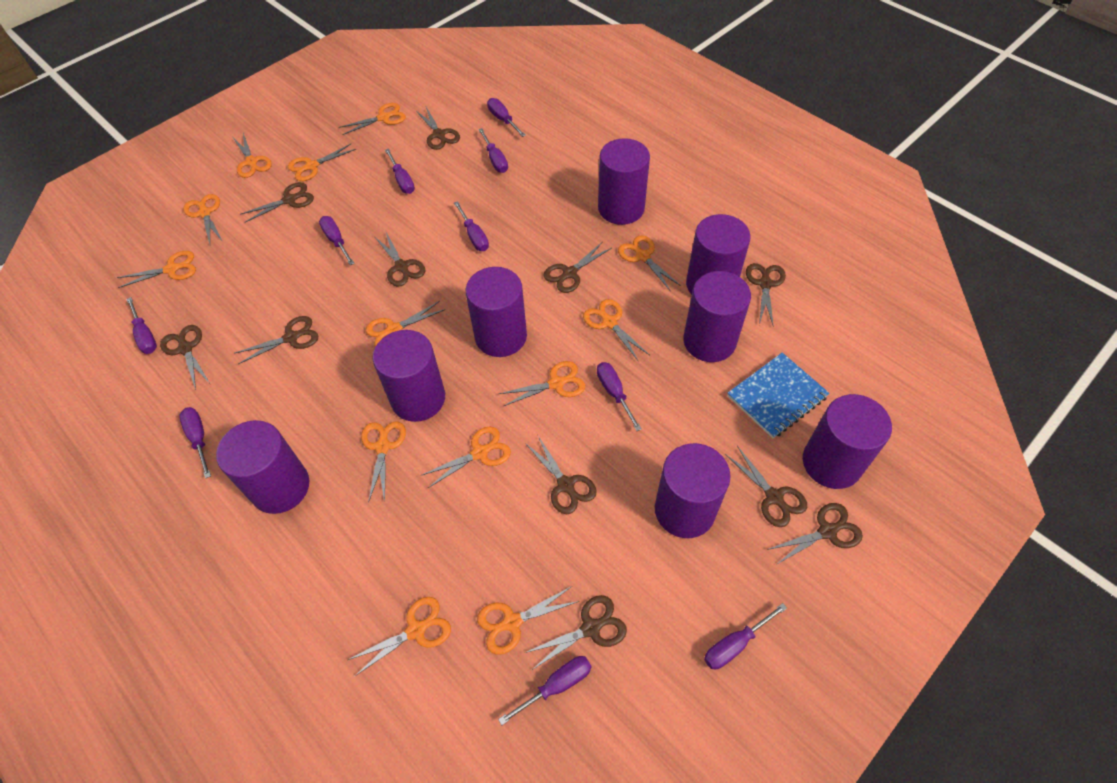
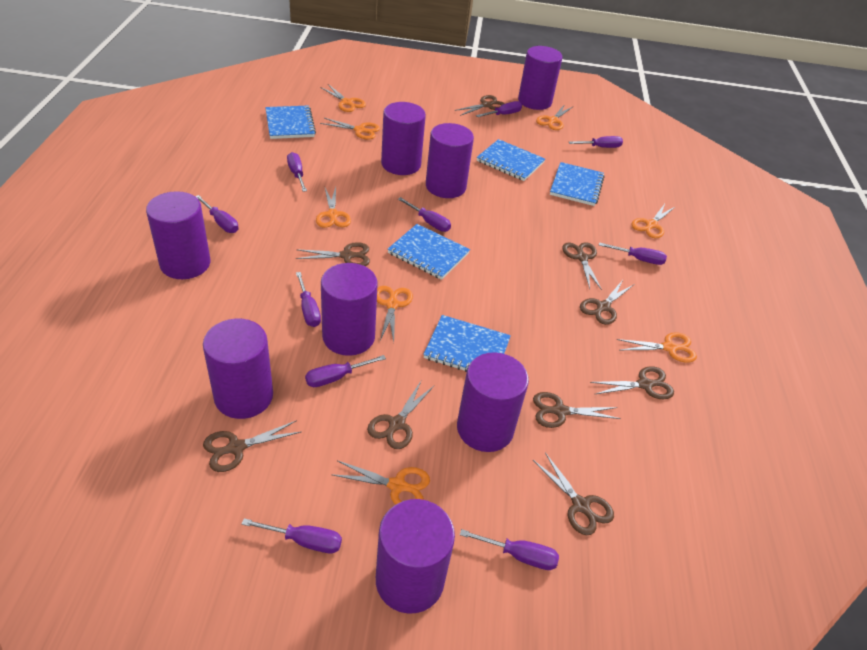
blue notebook: 1 -> 5
brown scissors: 11 -> 9
orange scissors: 13 -> 8

